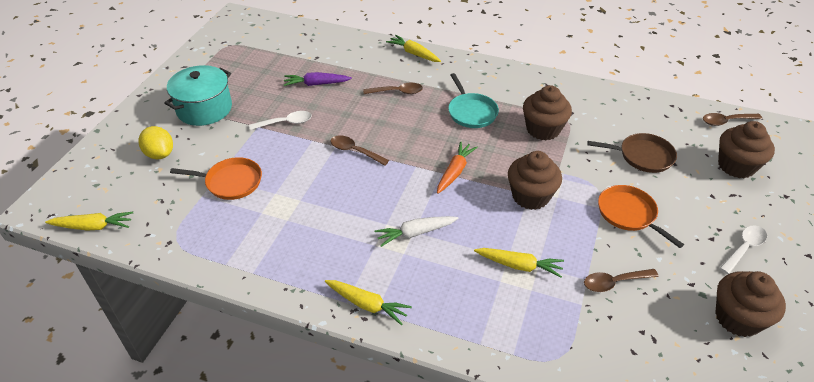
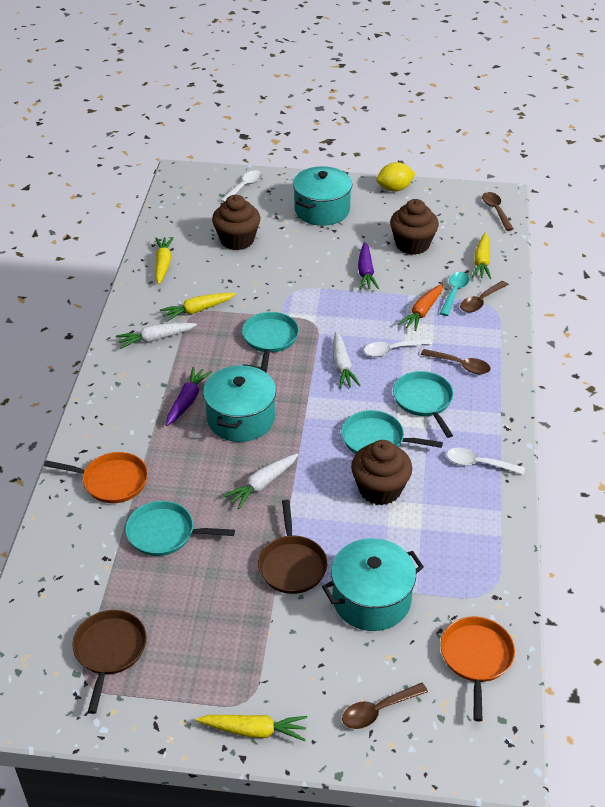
brown cupcake: 4 -> 3
brown pan: 1 -> 2
purple carrot: 1 -> 2
turquoise pan: 1 -> 4
turquoise pot: 1 -> 3
turquoise spoon: 0 -> 1
white carrot: 1 -> 3
white spoon: 2 -> 3

